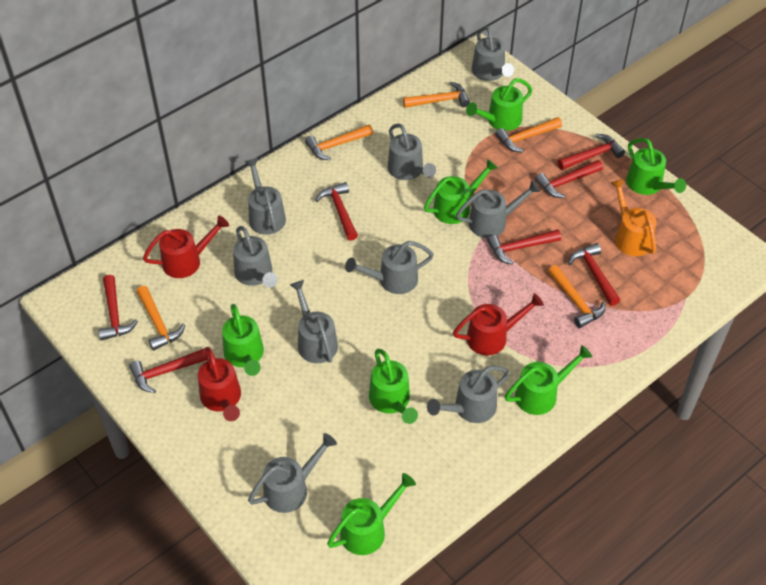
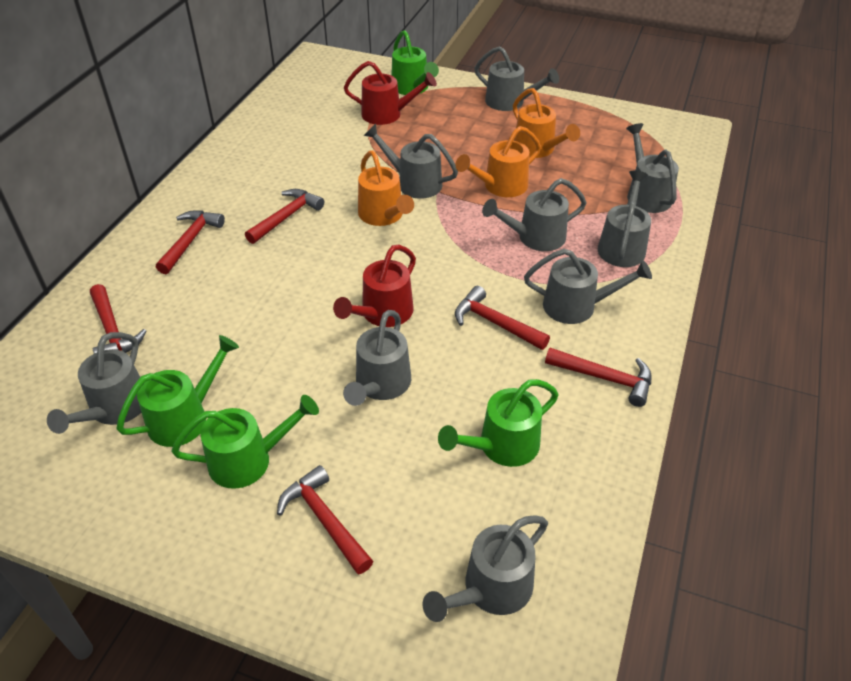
green watering can: 7 -> 4
orange hammer: 5 -> 0
orange watering can: 1 -> 3
red hammer: 7 -> 6
red watering can: 3 -> 2

